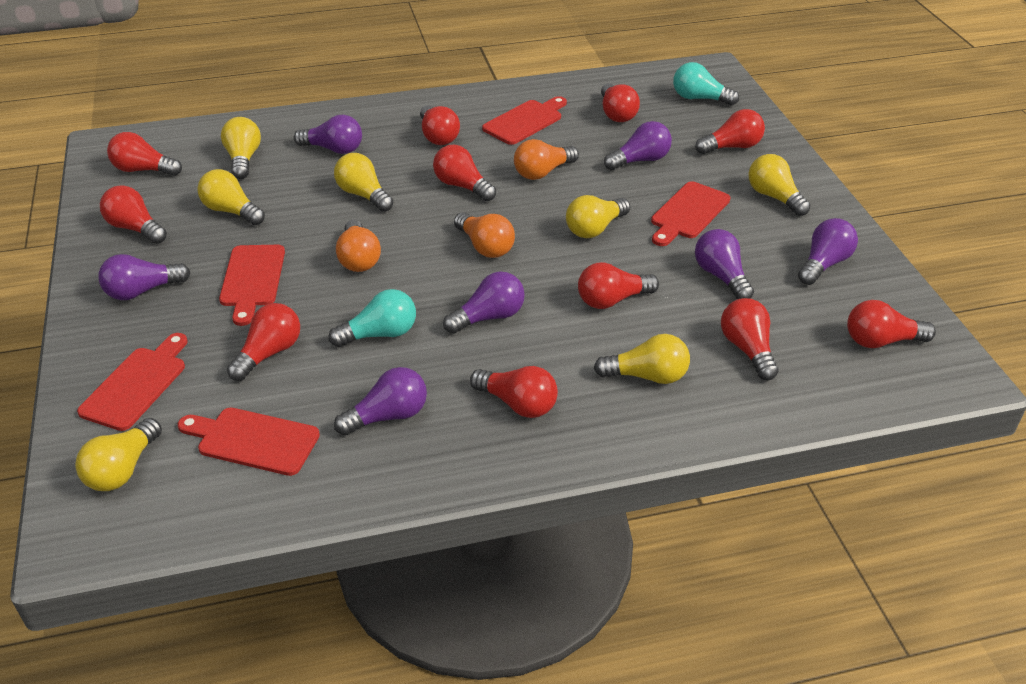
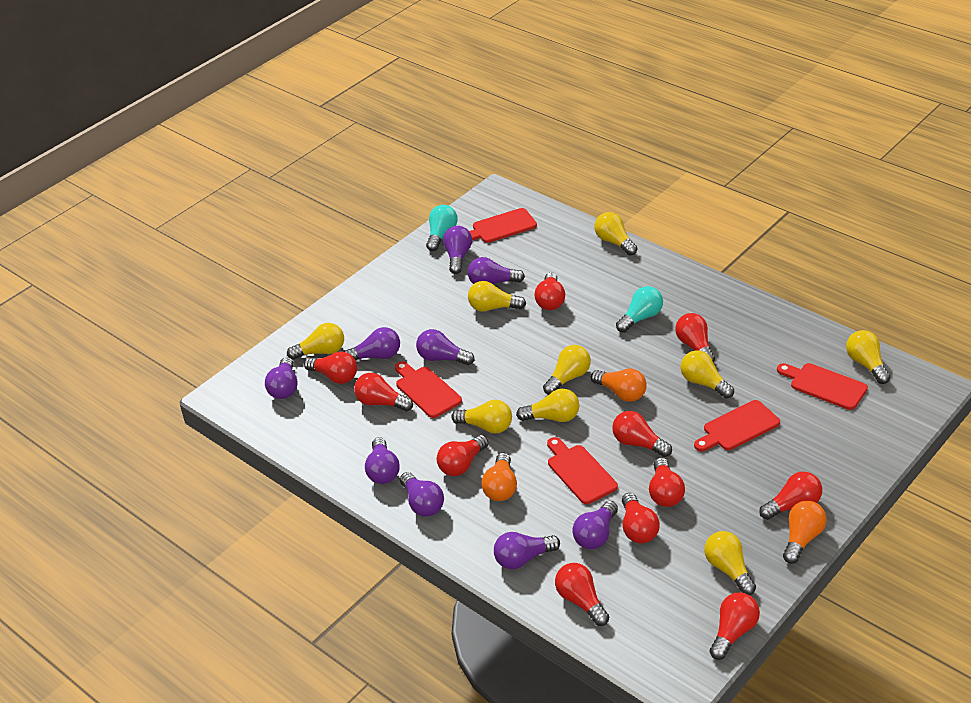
purple light bulb: 7 -> 9
yellow light bulb: 7 -> 9

